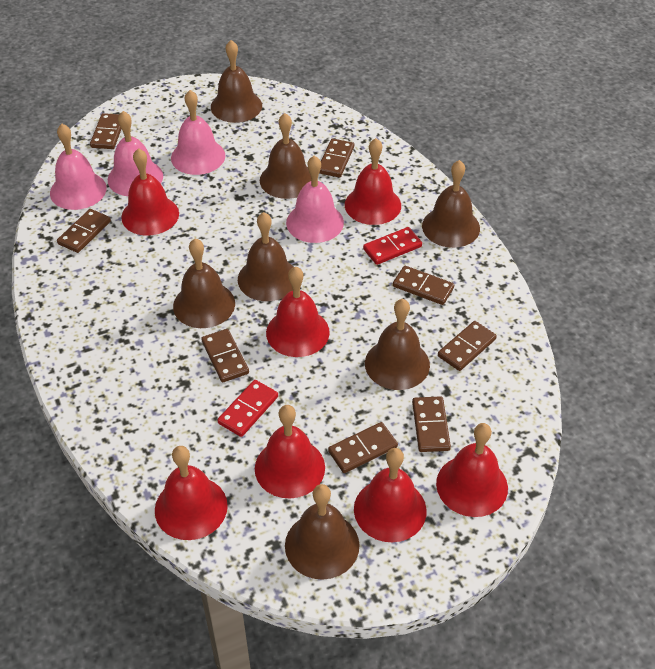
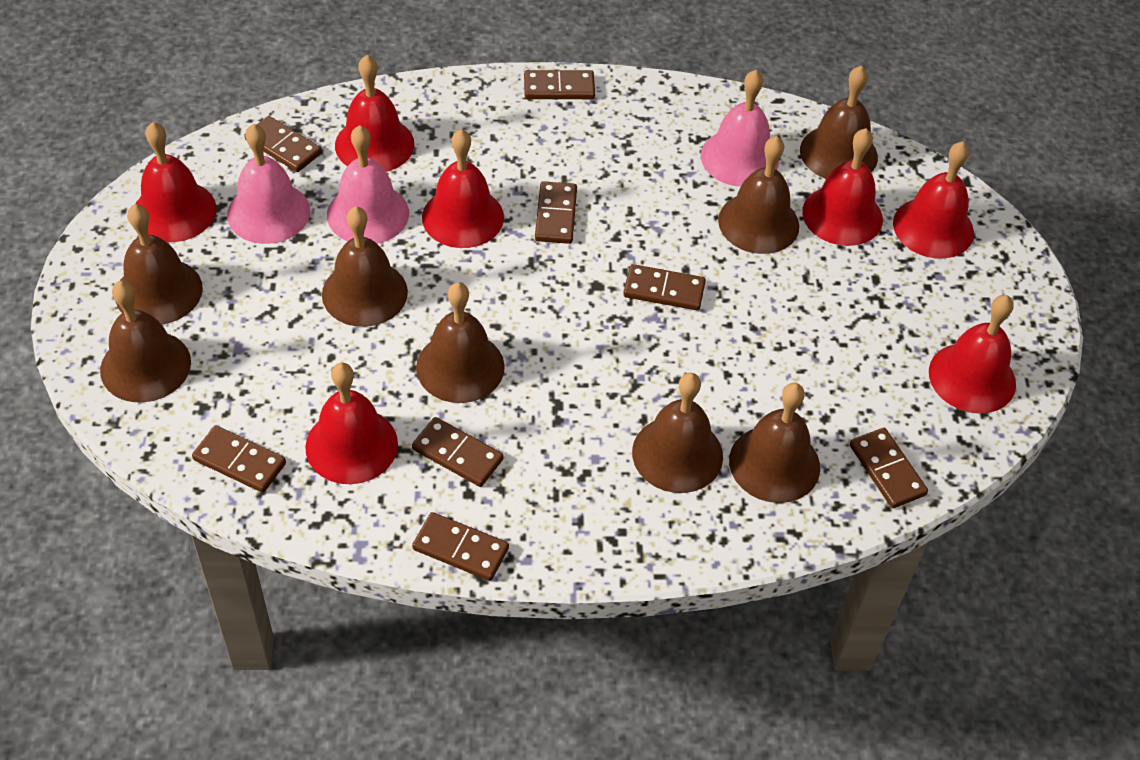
brown bell: 7 -> 8
pink bell: 4 -> 3
red domino: 2 -> 0

